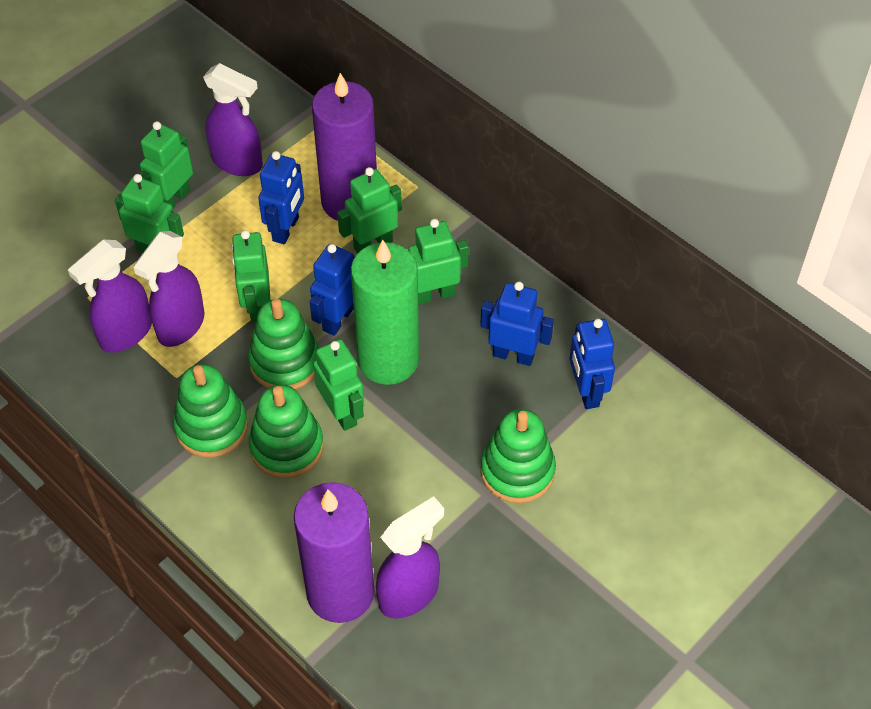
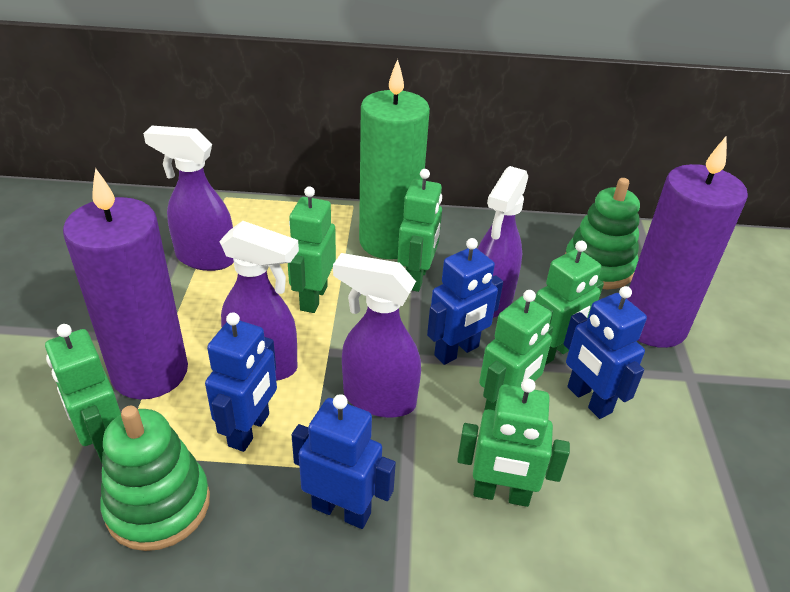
green stacking toy: 4 -> 2

